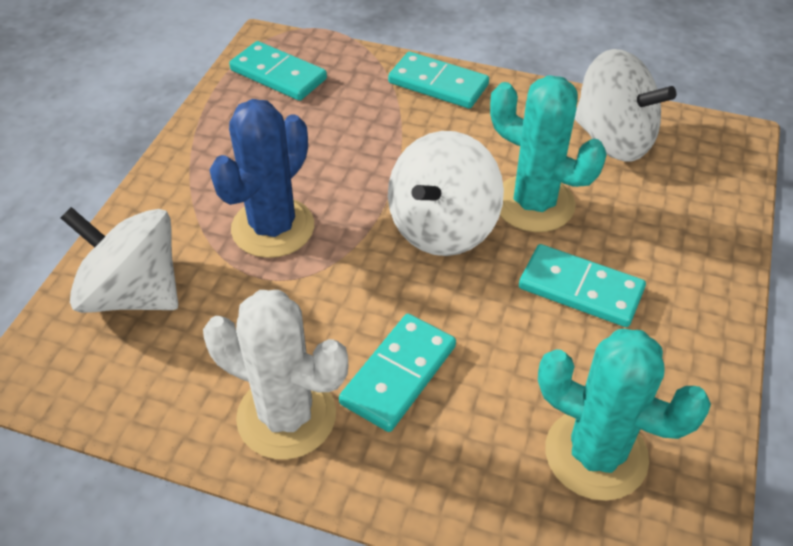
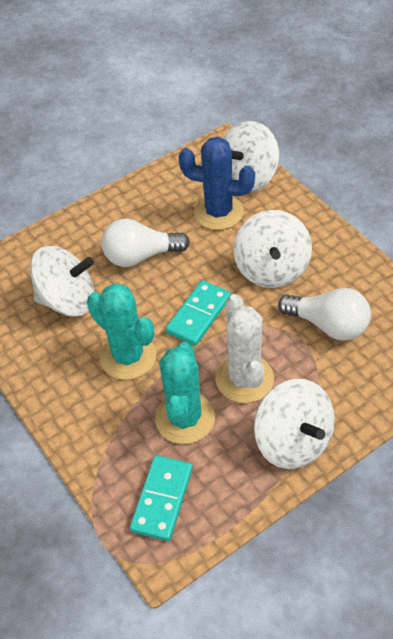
turquoise domino: 4 -> 2
white light bulb: 0 -> 2
white spinning top: 3 -> 4

